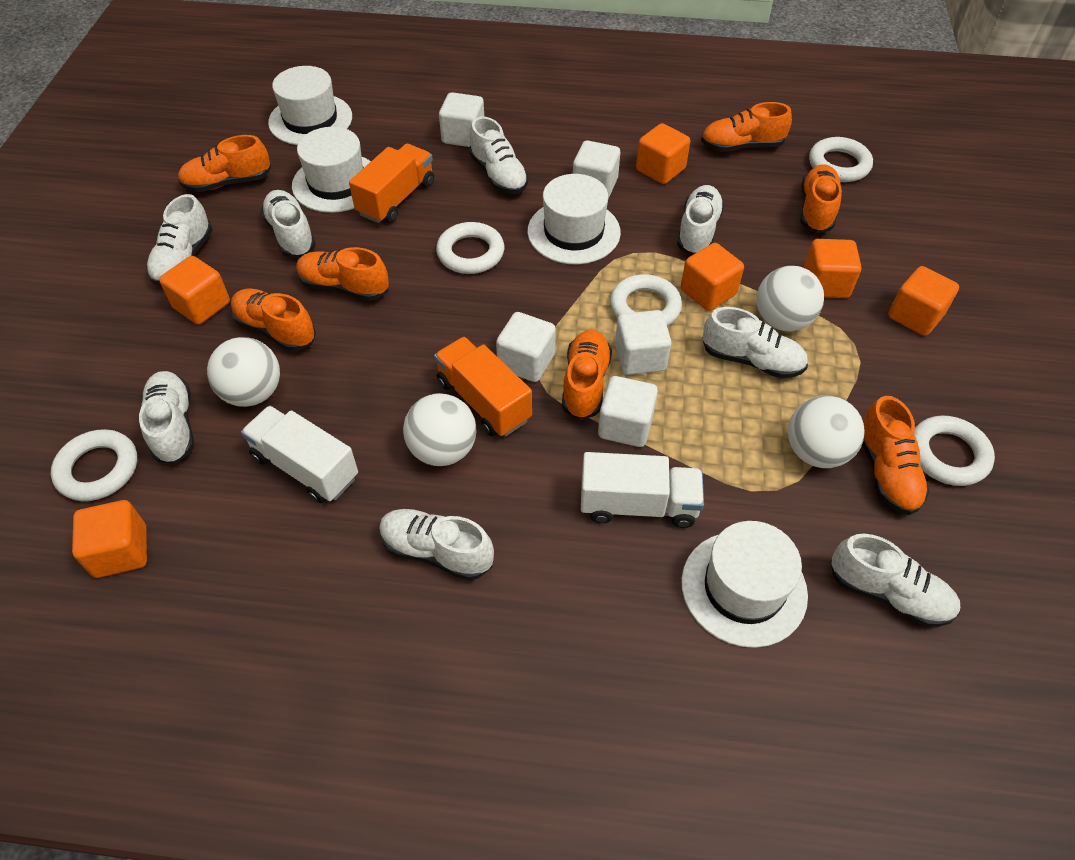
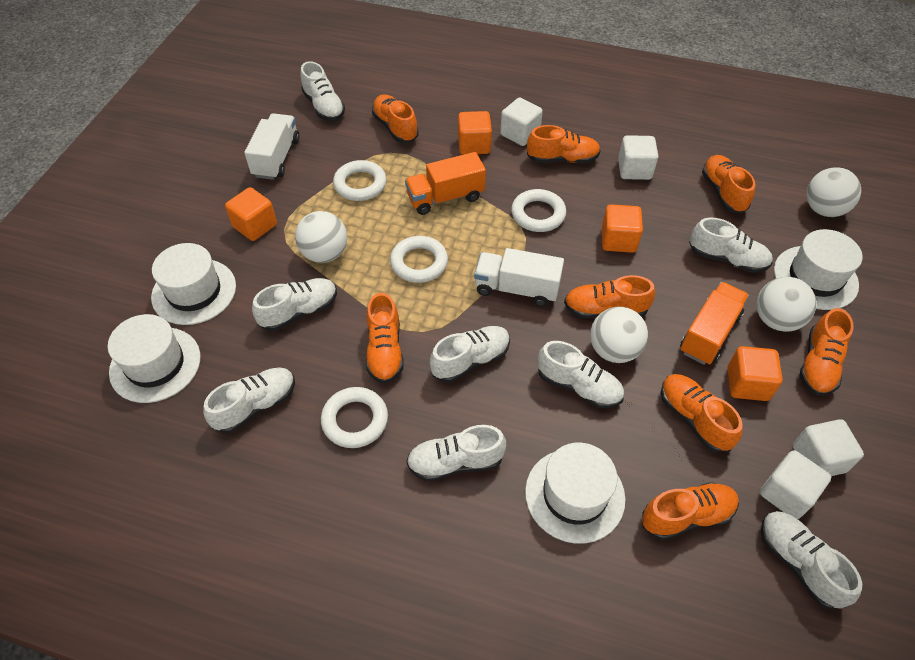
orange cube: 6 -> 4
orange shoe: 7 -> 8
white cube: 5 -> 4
white ring: 5 -> 4

